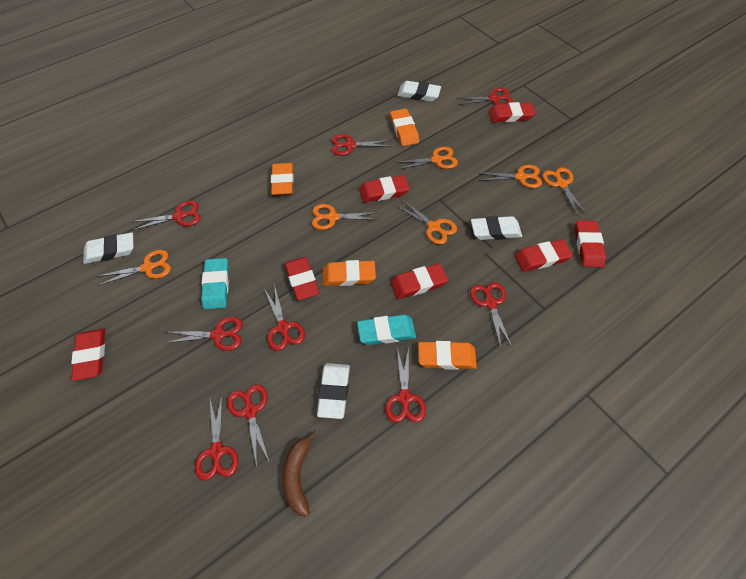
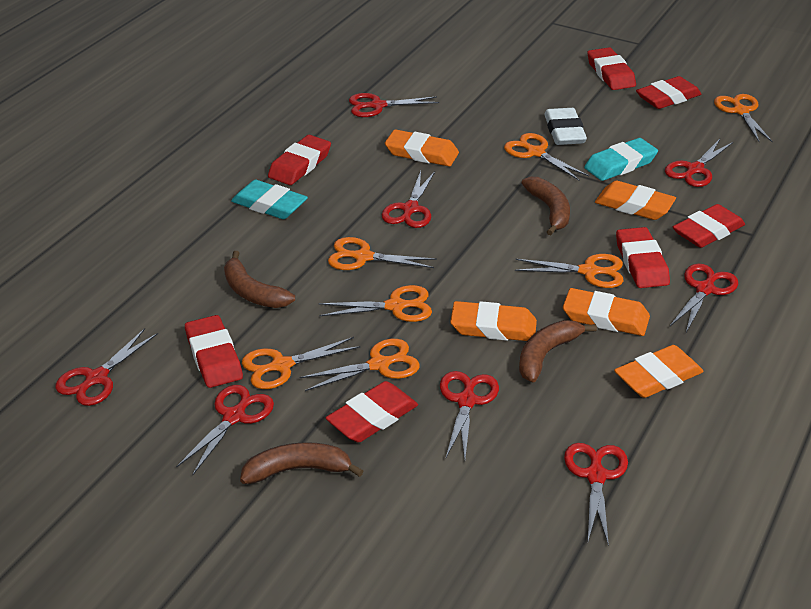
brown banana: 1 -> 4
orange eraser: 4 -> 5
orange scissors: 6 -> 7
red scissors: 9 -> 8
white eraser: 4 -> 1

